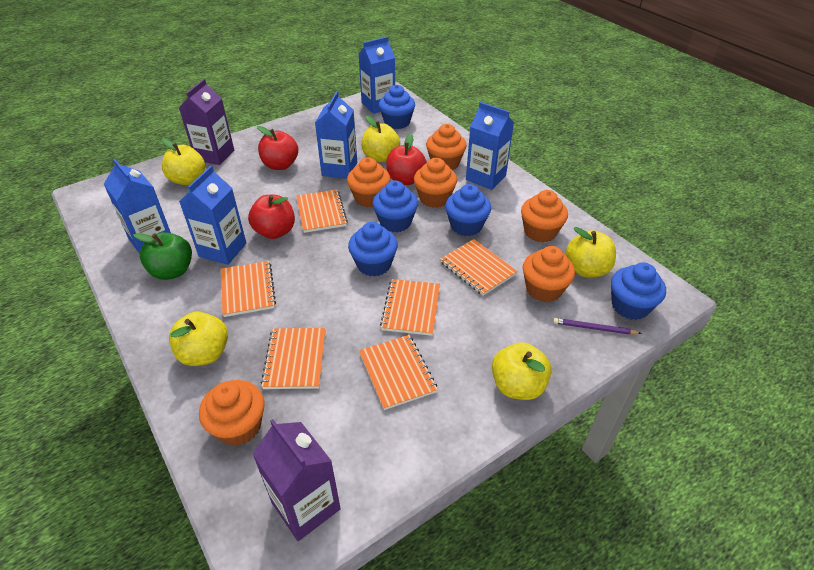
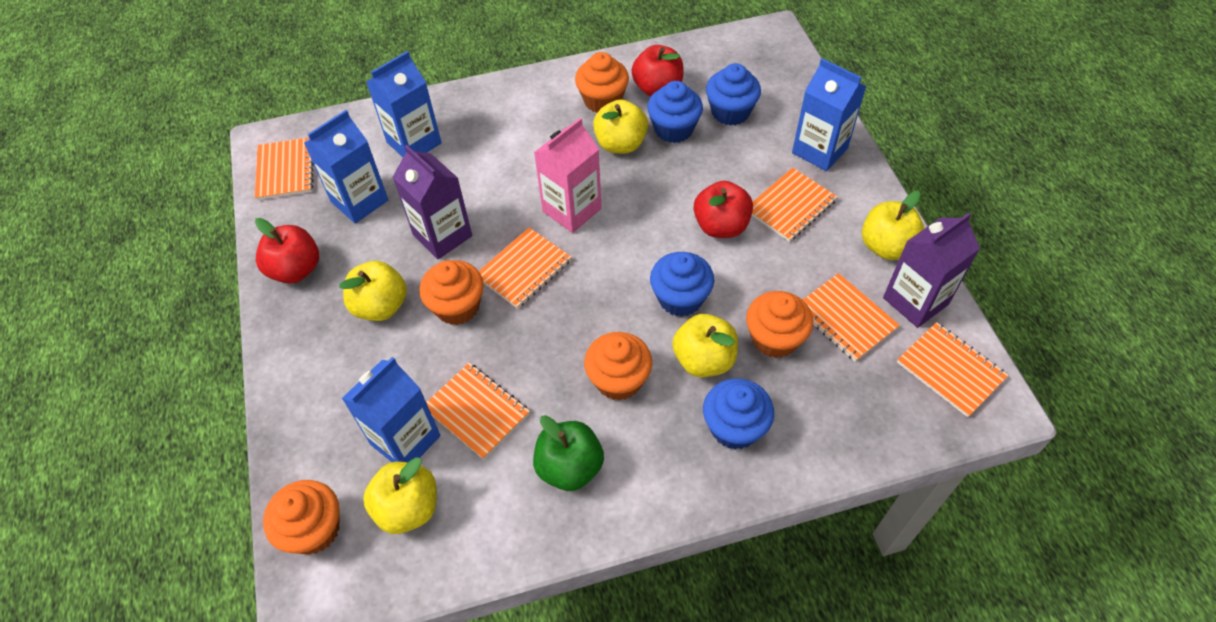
blue carton: 5 -> 4
blue cupcake: 5 -> 4
orange cupcake: 6 -> 5
pink carton: 0 -> 1
purple pencil: 1 -> 0

